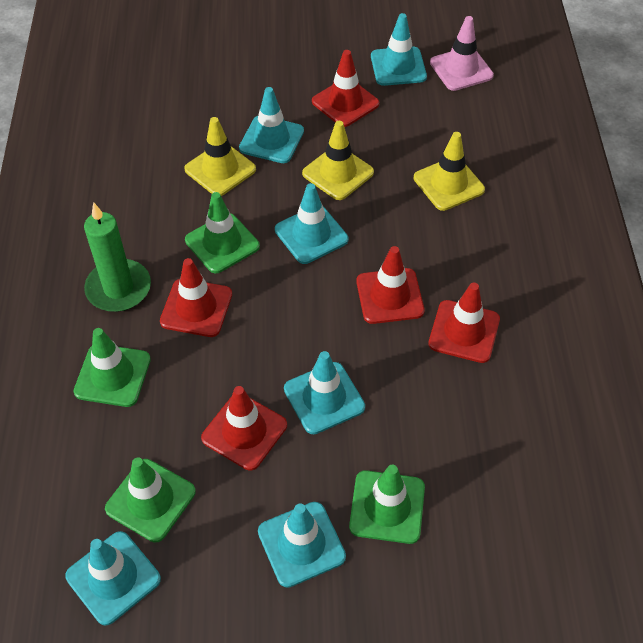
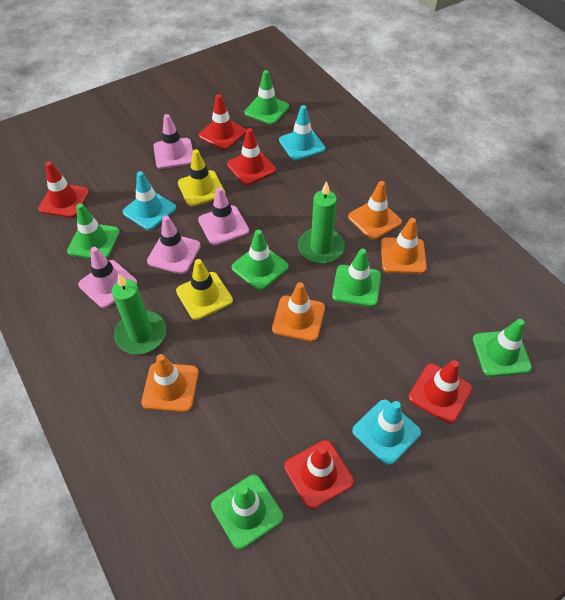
green candle: 1 -> 2
green traffic cone: 4 -> 6
orange traffic cone: 0 -> 4
pink traffic cone: 1 -> 4
turquoise traffic cone: 6 -> 3
yellow traffic cone: 3 -> 2

